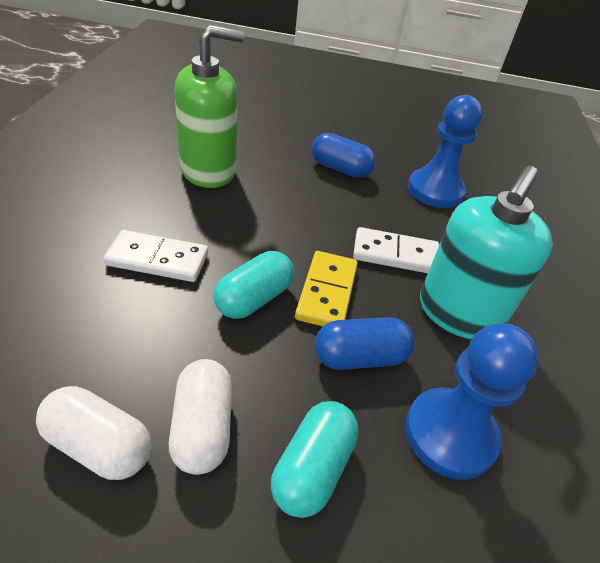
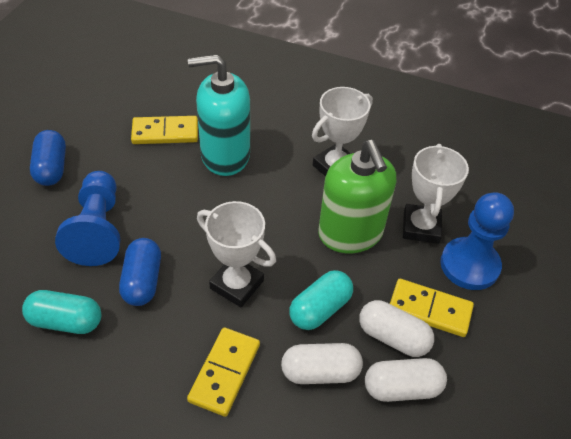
white capsule: 2 -> 3
white domino: 2 -> 0
white trophy: 0 -> 3
yellow domino: 1 -> 3

